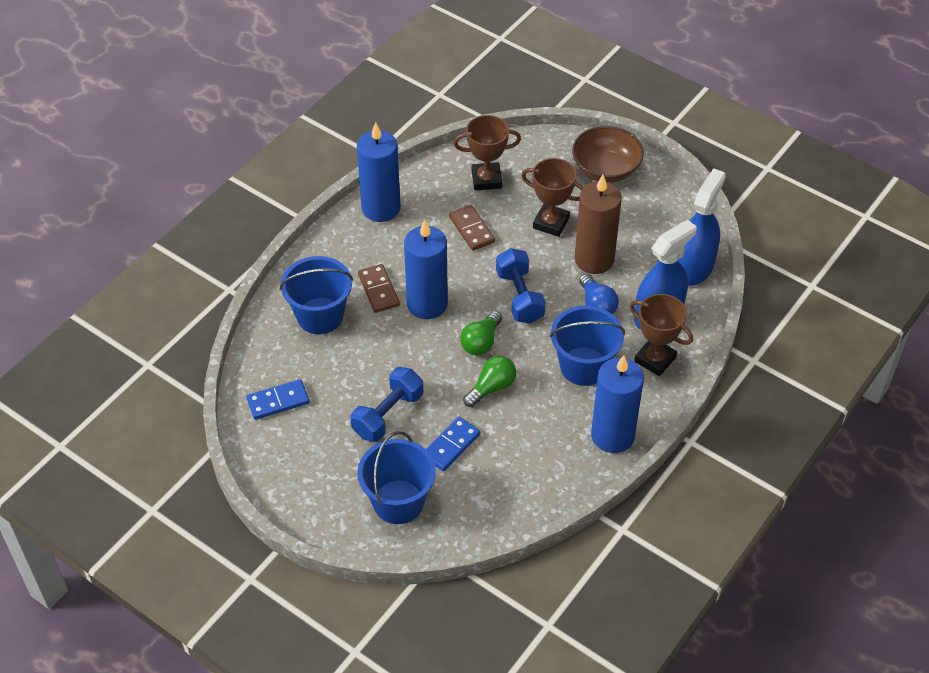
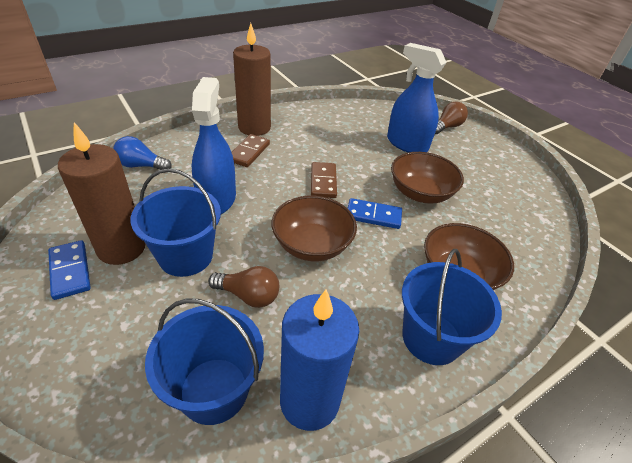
blue candle: 3 -> 1
blue dumbbell: 2 -> 0
brown bowl: 1 -> 3
brown candle: 1 -> 2
brown light bulb: 0 -> 2
brown trophy: 3 -> 0
green light bulb: 2 -> 0

